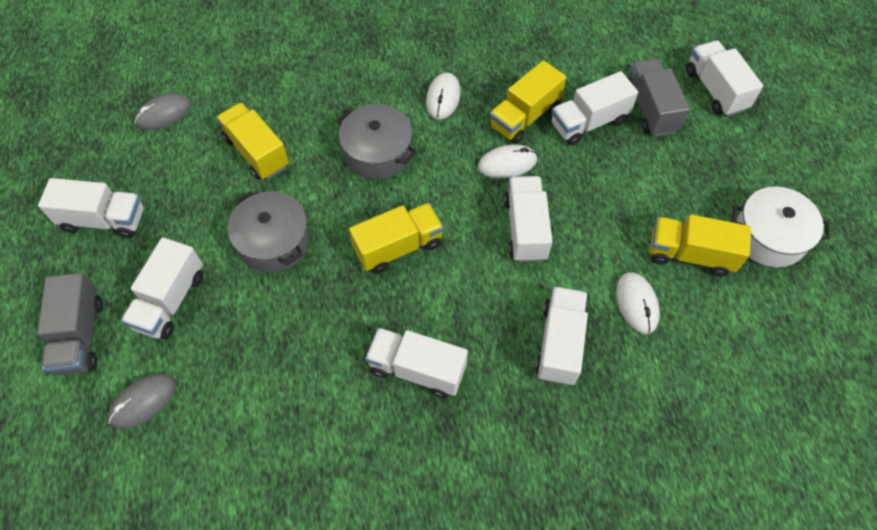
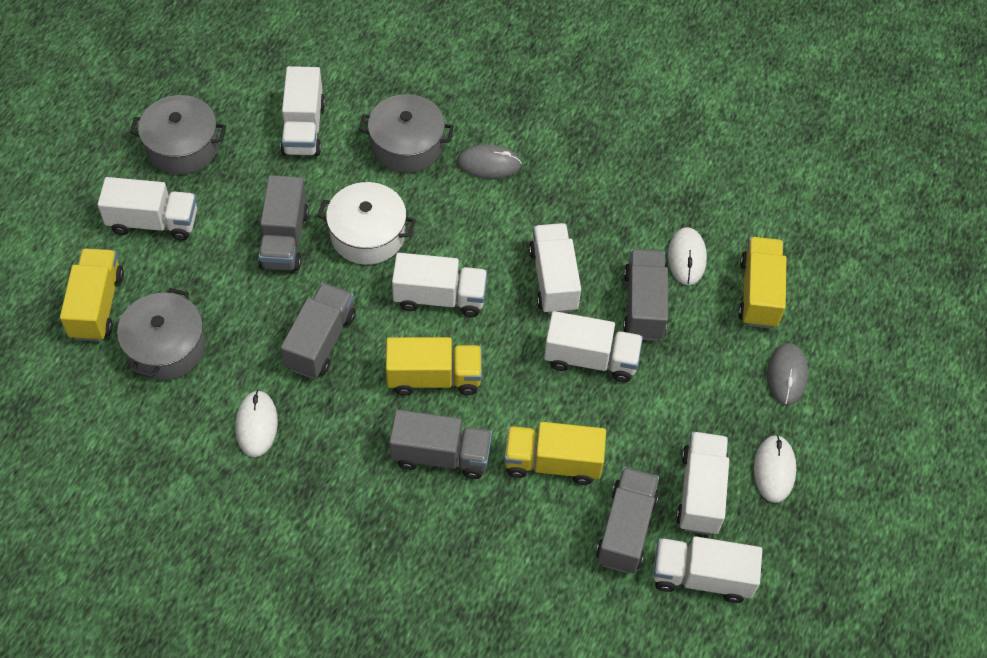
grey pot: 2 -> 3
grey truck: 2 -> 5

